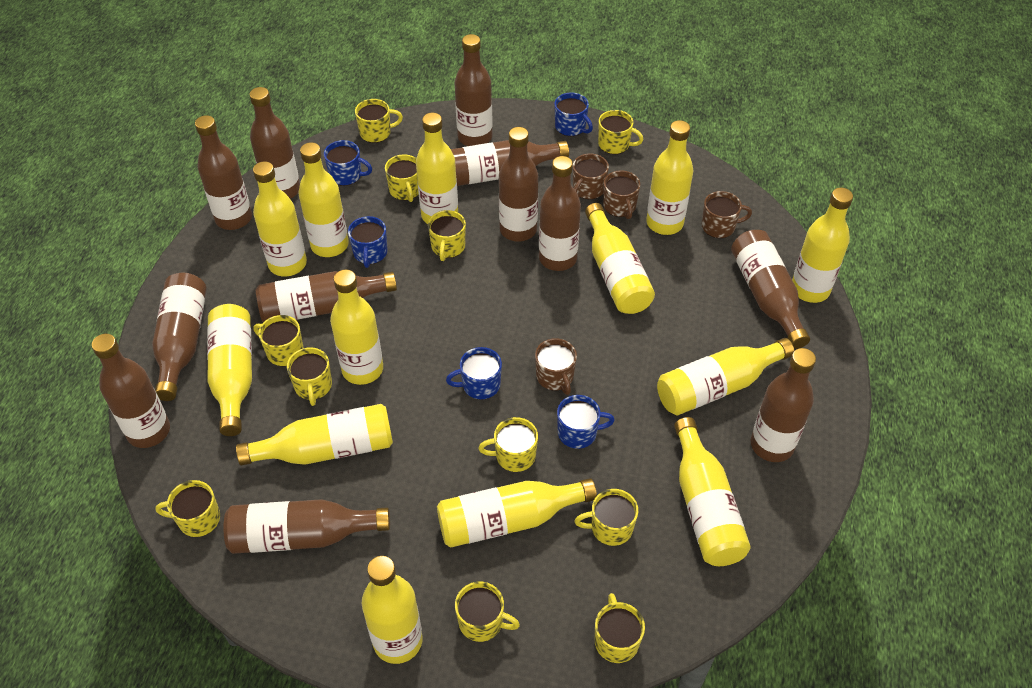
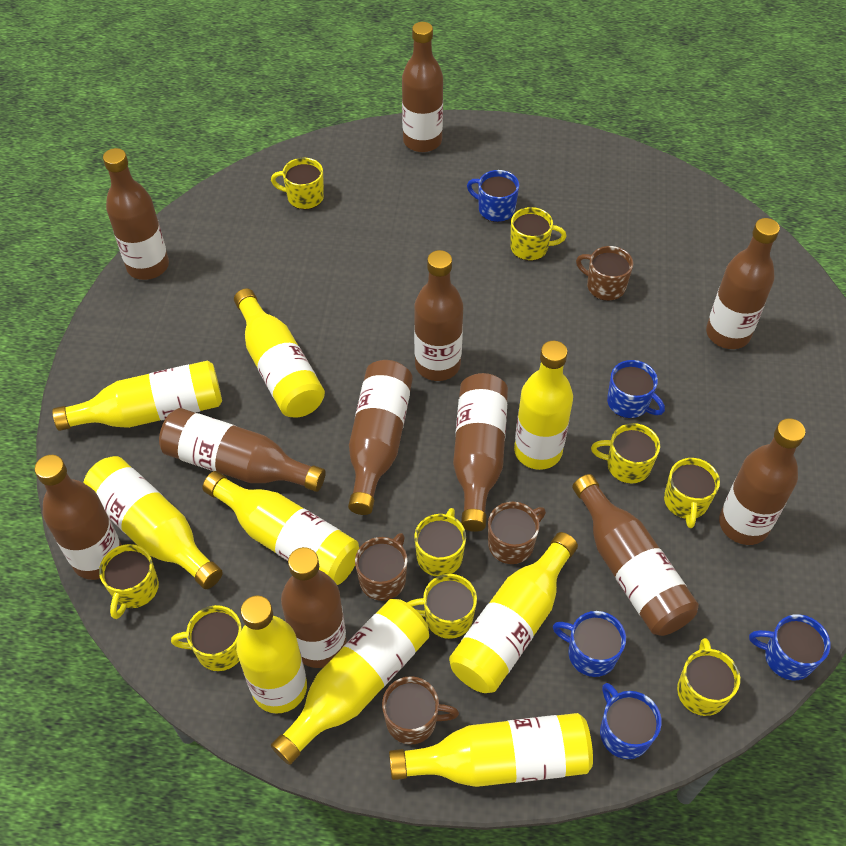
brown bottle: 12 -> 11
yellow bottle: 13 -> 9
yellow mug: 11 -> 9

